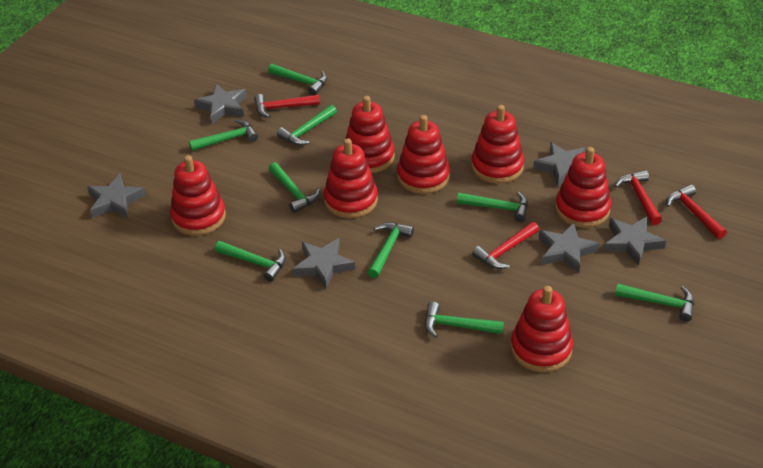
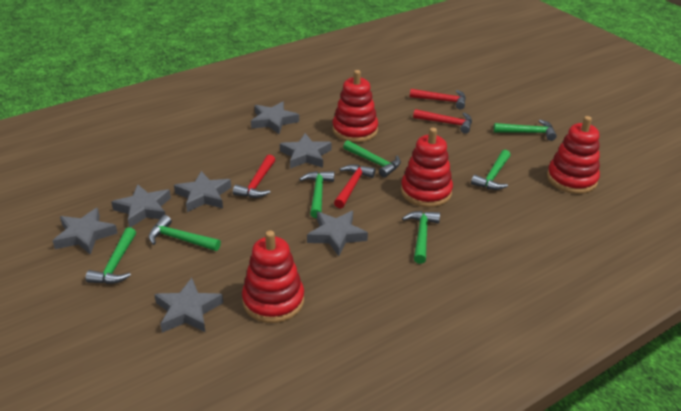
green hammer: 9 -> 7
grey star: 6 -> 7
red stacking toy: 7 -> 4

